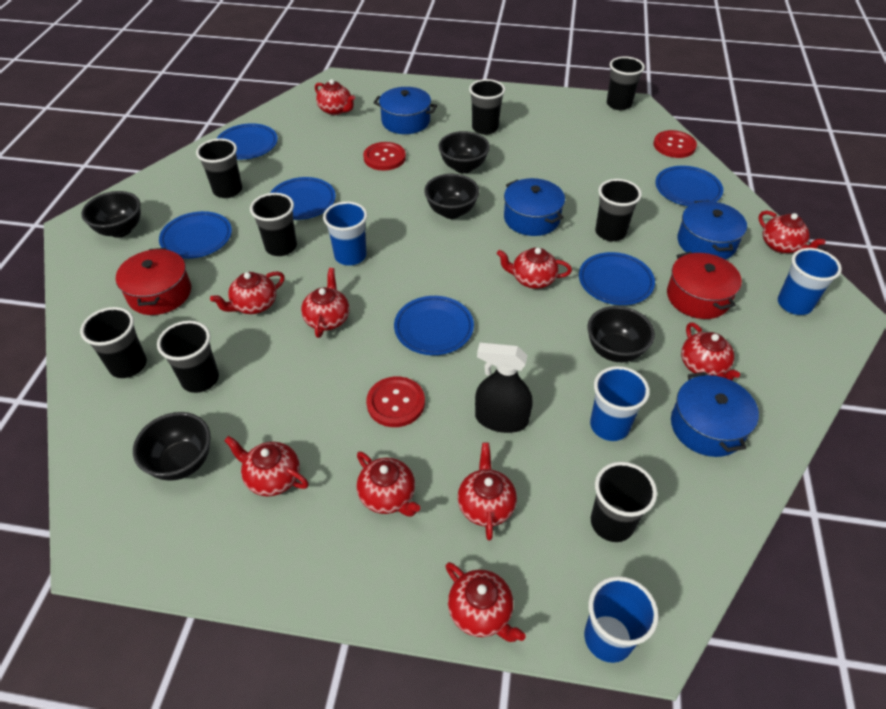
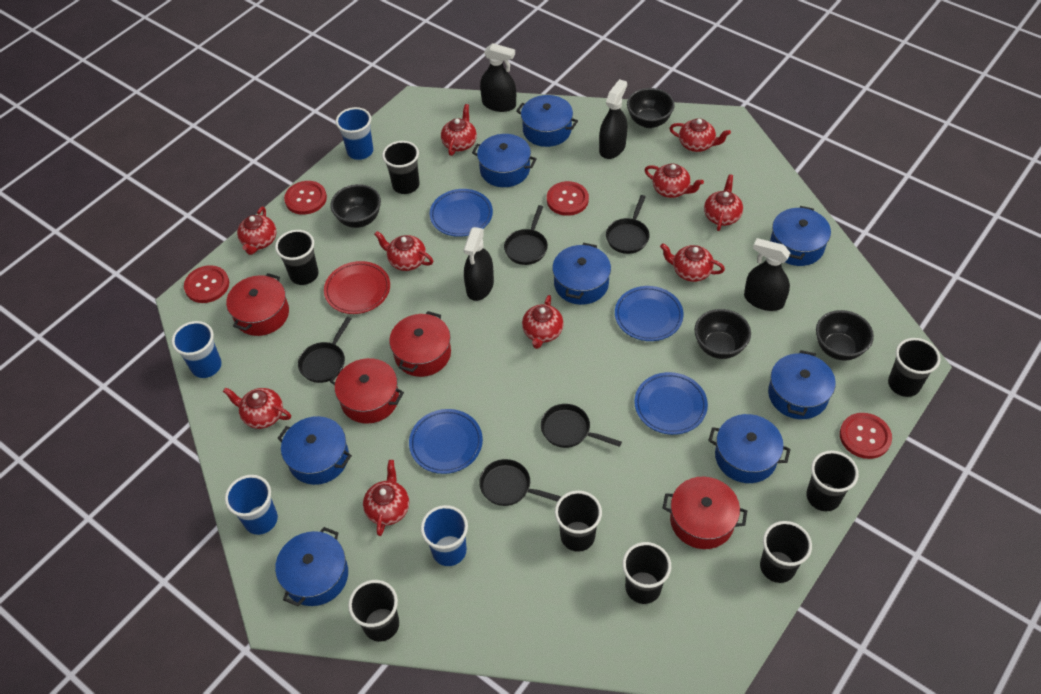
black bowl: 5 -> 4
black pan: 0 -> 5
black spray bottle: 1 -> 4
blue plate: 6 -> 4
blue pot: 4 -> 8
red button: 3 -> 4
red plate: 0 -> 1
red pot: 2 -> 4

